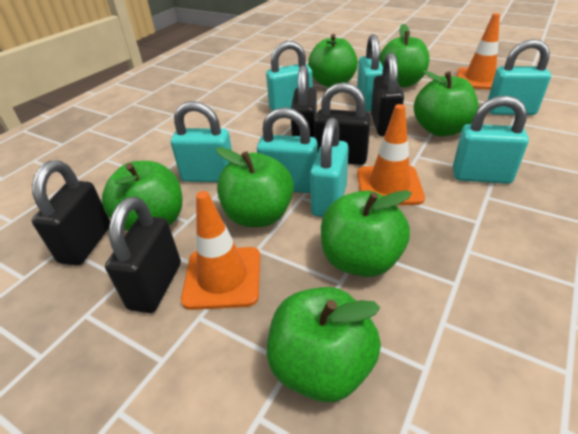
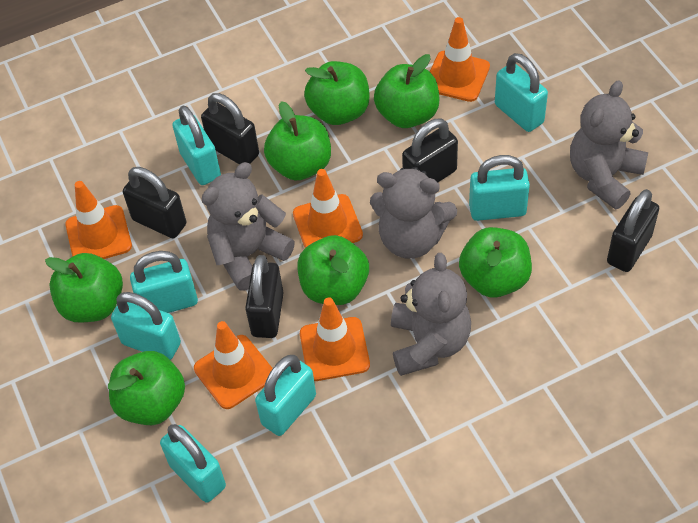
grey teddy bear: 0 -> 4
orange traffic cone: 3 -> 5

